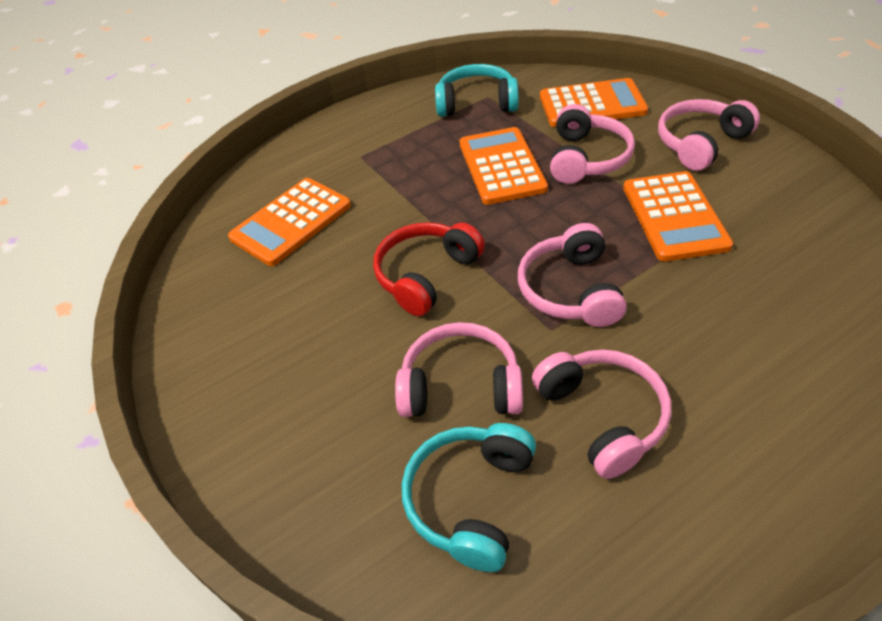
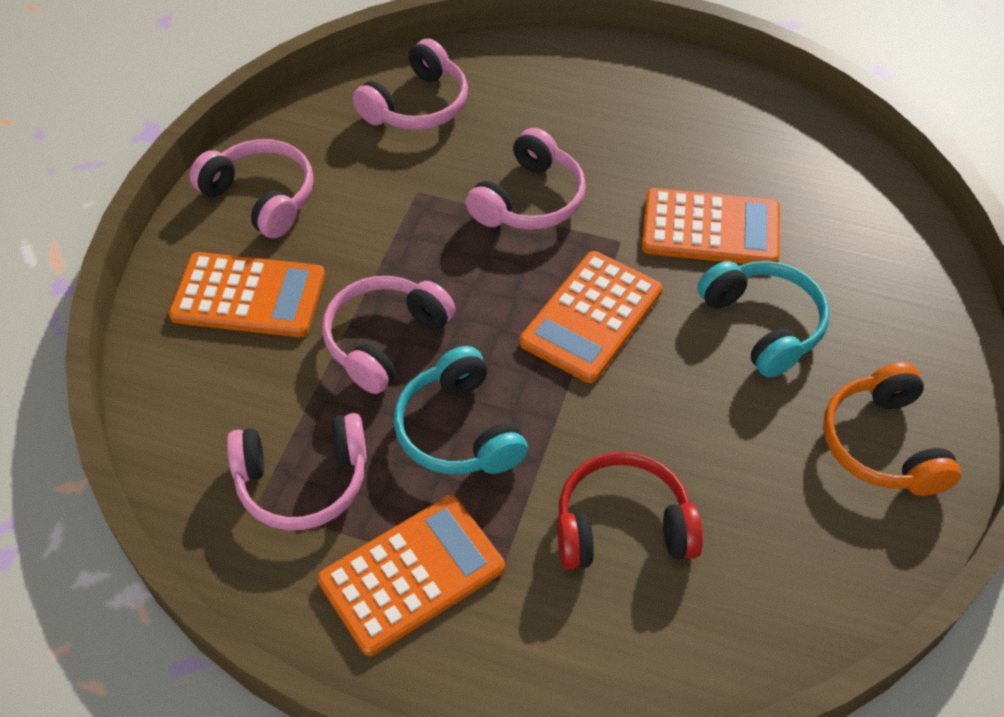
orange headphones: 0 -> 1

